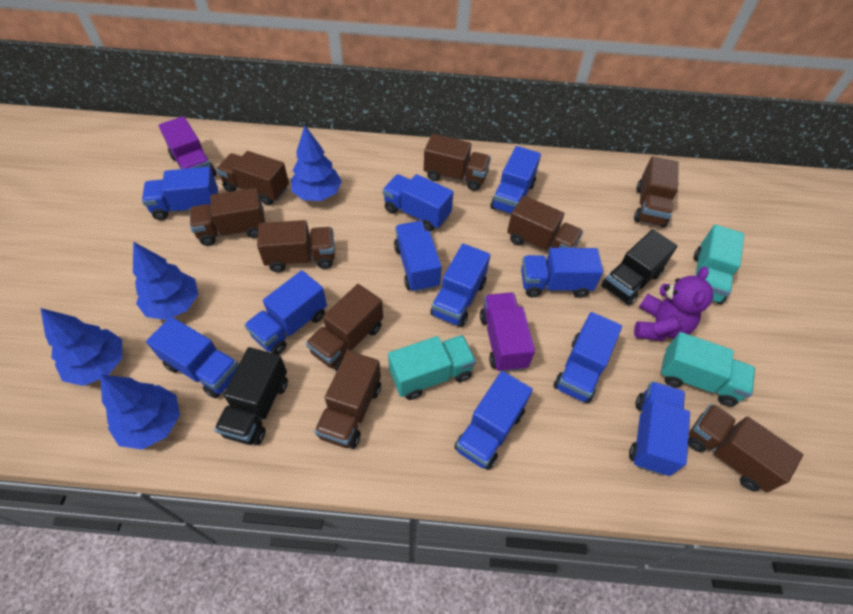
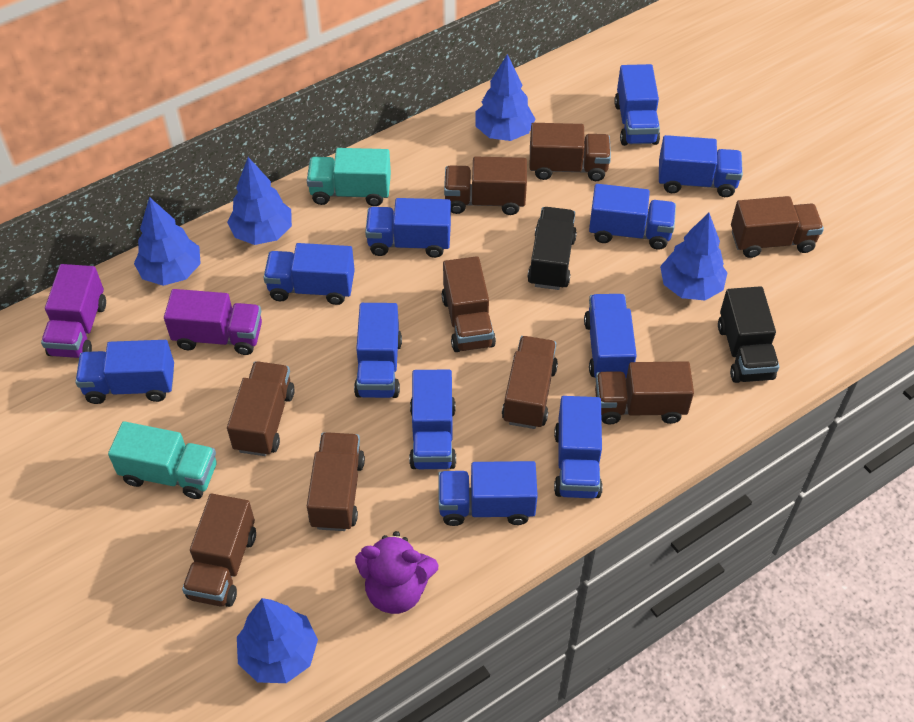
blue tree: 4 -> 5
turquoise truck: 3 -> 2

